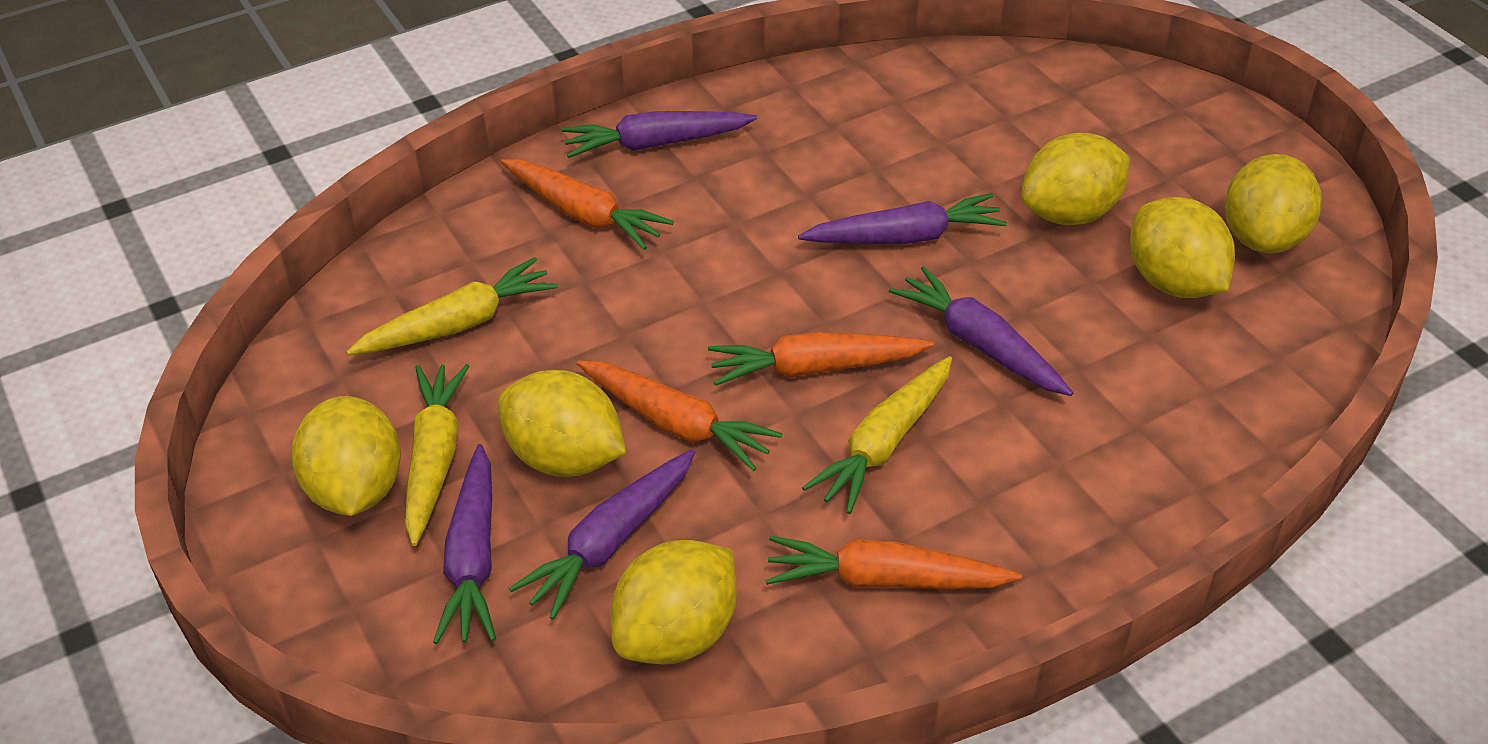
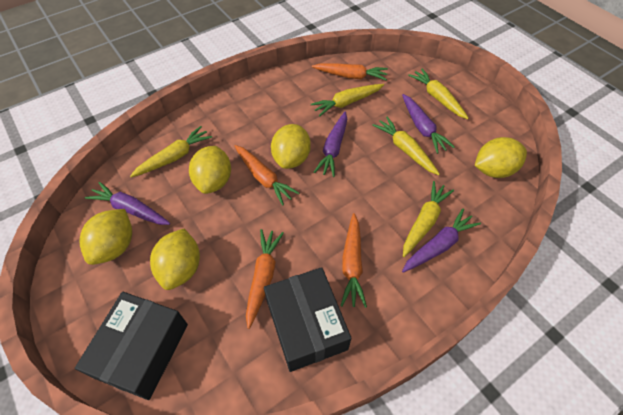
black box: 0 -> 2
purple carrot: 5 -> 4
yellow carrot: 3 -> 5
yellow lemon: 6 -> 5

